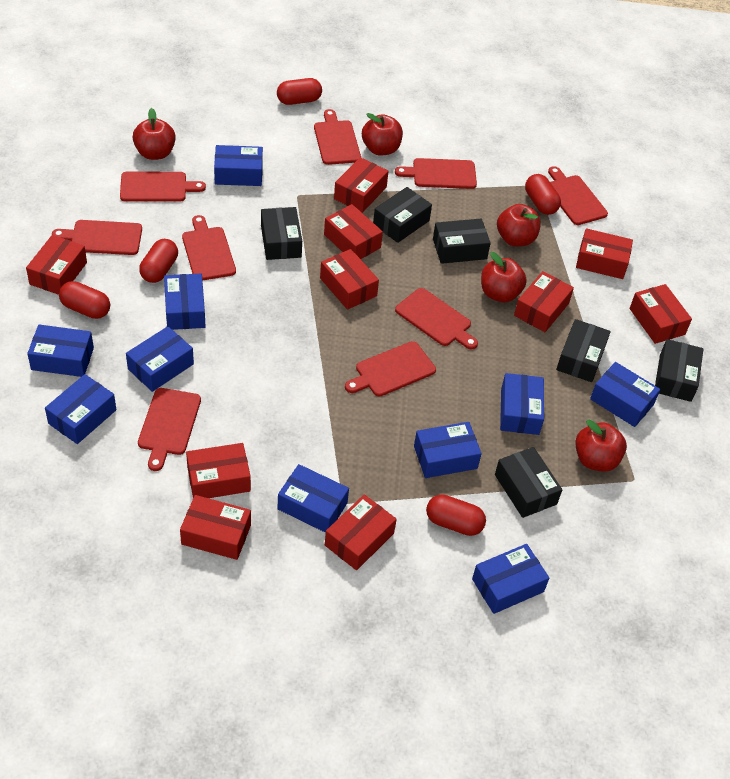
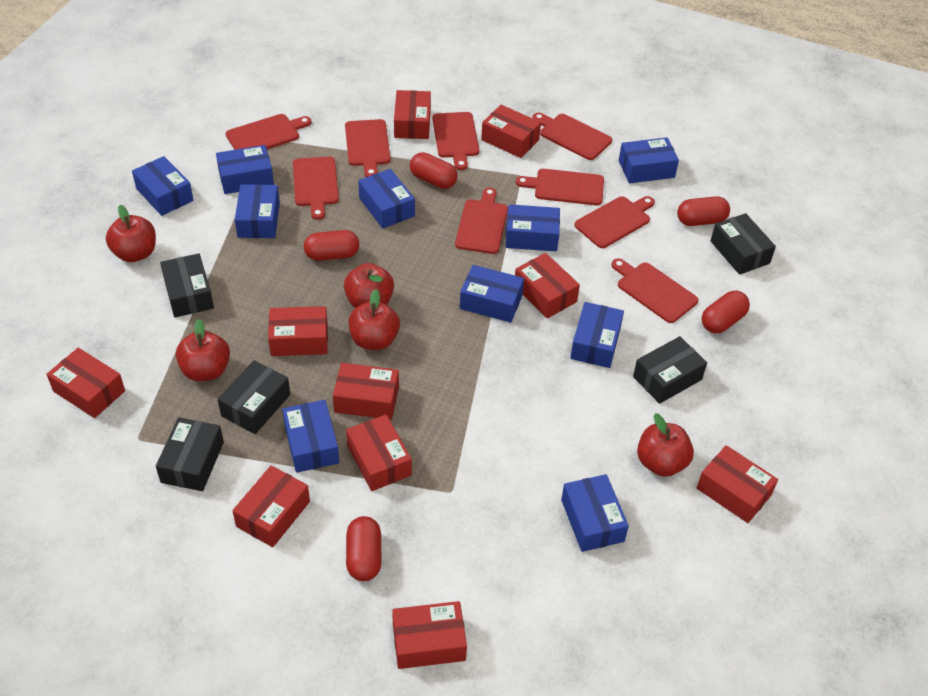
black box: 6 -> 5

